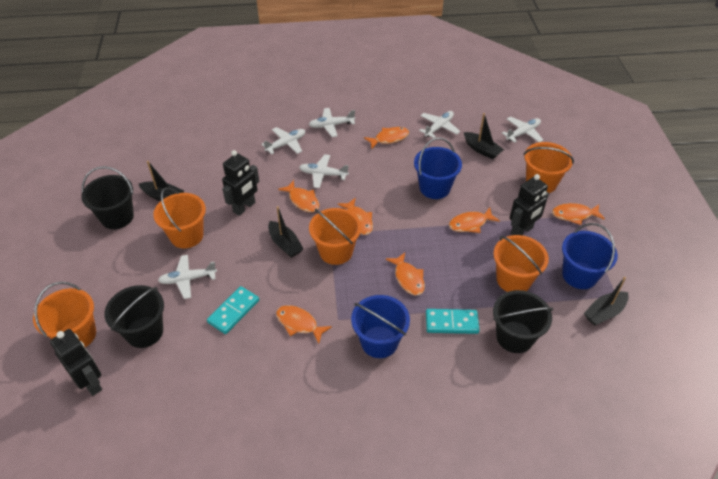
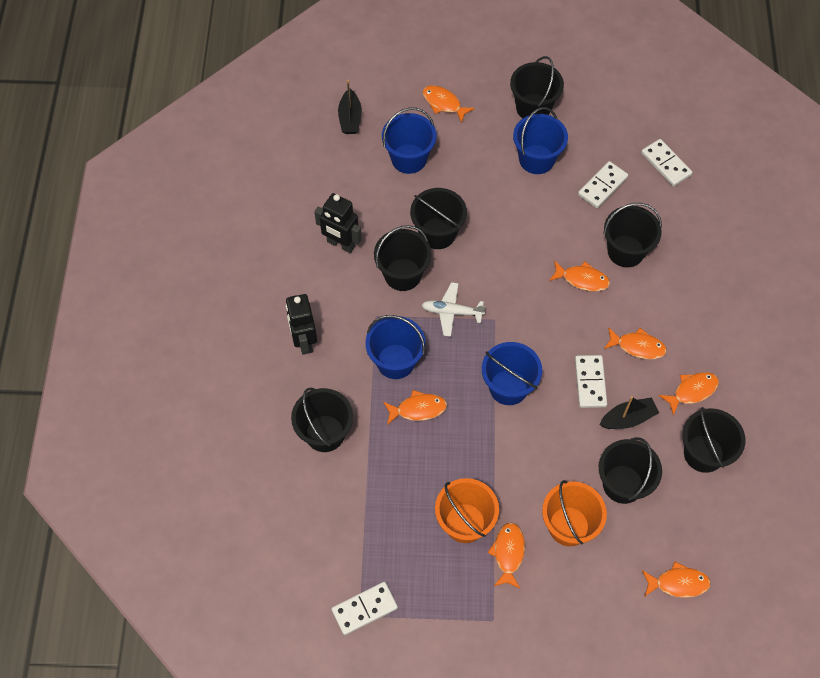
black boat: 4 -> 2
black bucket: 3 -> 7
black robot: 3 -> 2
blue bucket: 3 -> 4
orange bucket: 5 -> 2
turquoise domino: 2 -> 0
white domino: 0 -> 4
white plane: 6 -> 1

